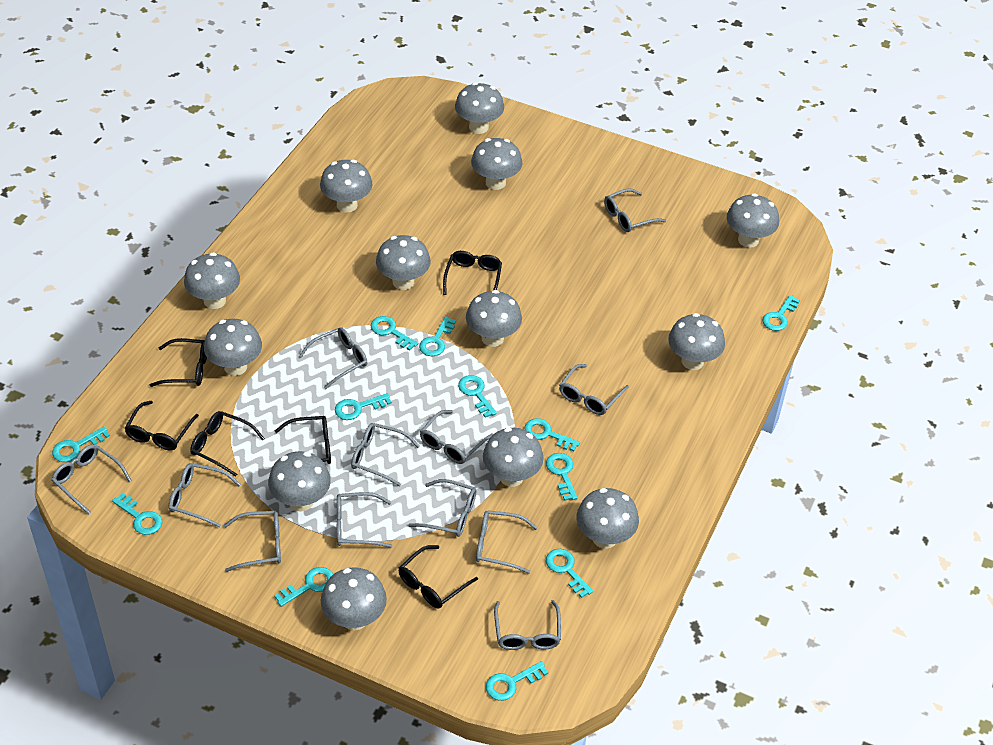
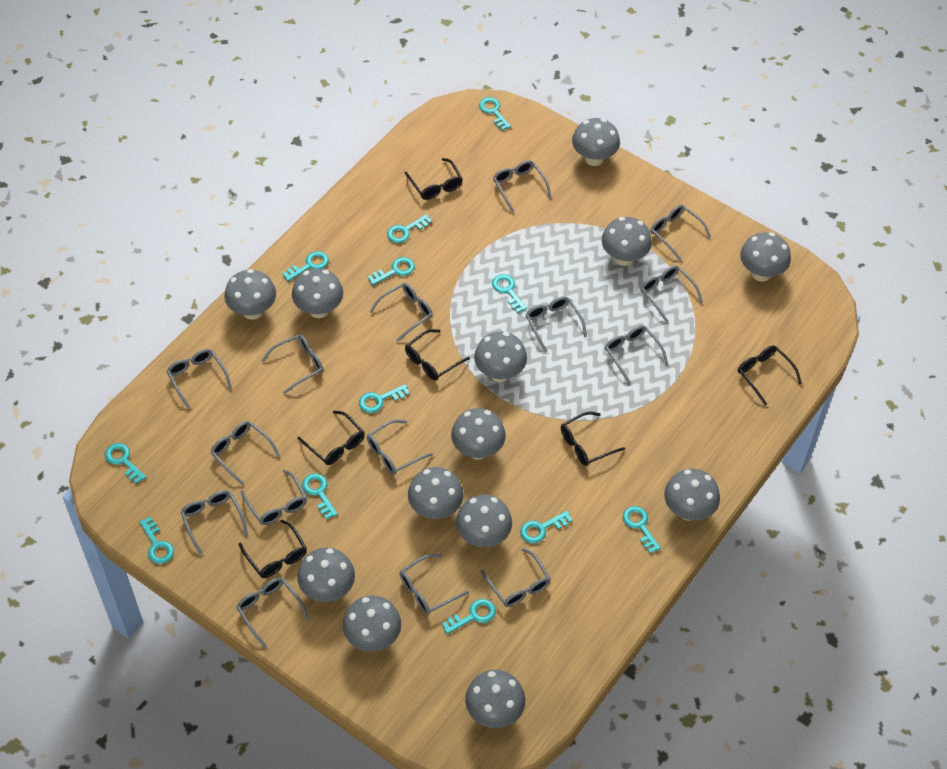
grey glasses: 12 -> 15

